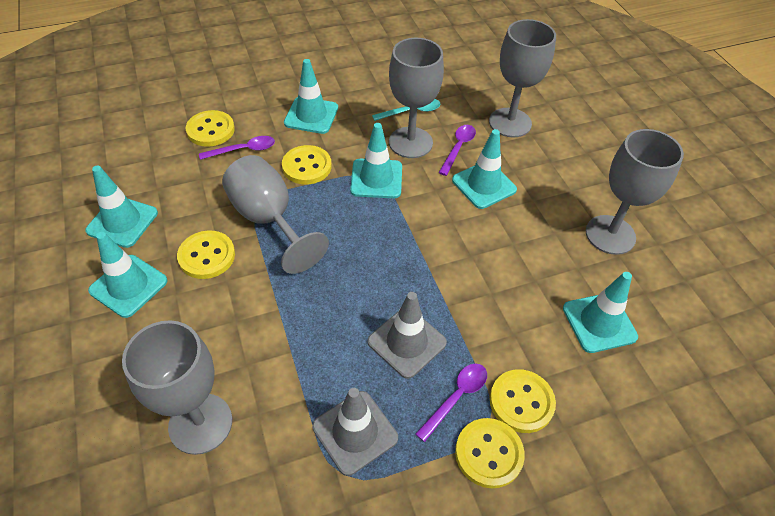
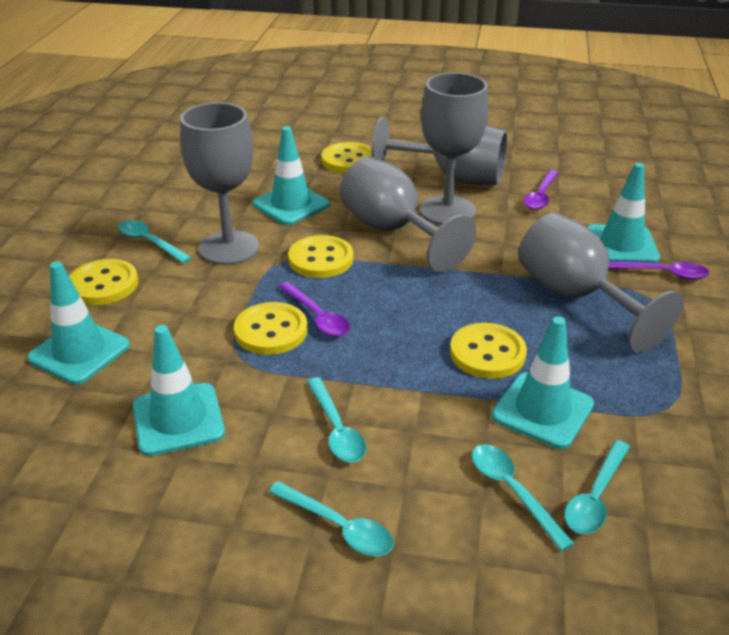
grey traffic cone: 2 -> 0
turquoise spoon: 1 -> 5
turquoise traffic cone: 6 -> 5

